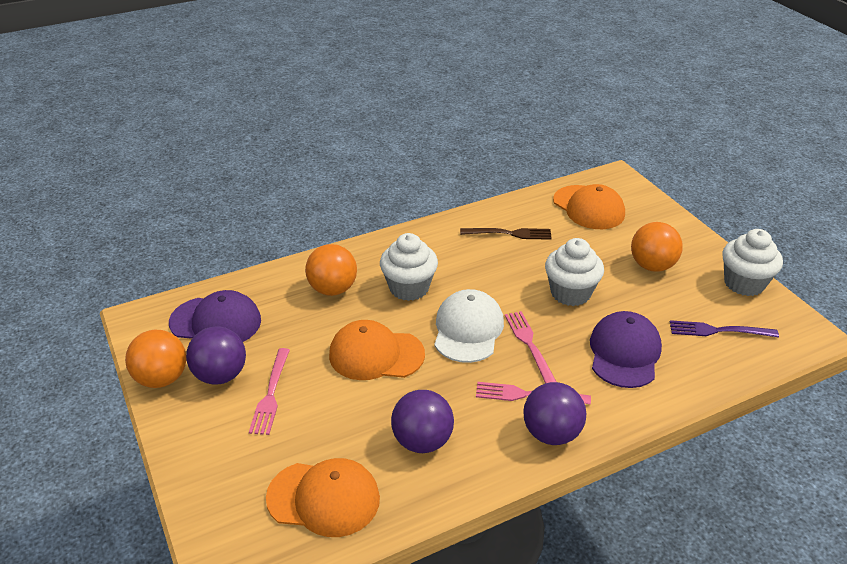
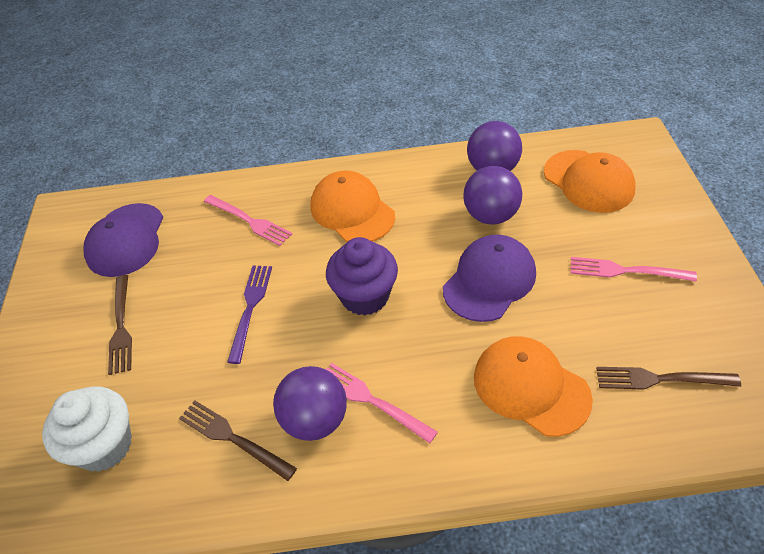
brown fork: 1 -> 3
orange ball: 3 -> 0
purple cupcake: 0 -> 1
white cap: 1 -> 0
white cupcake: 3 -> 1

